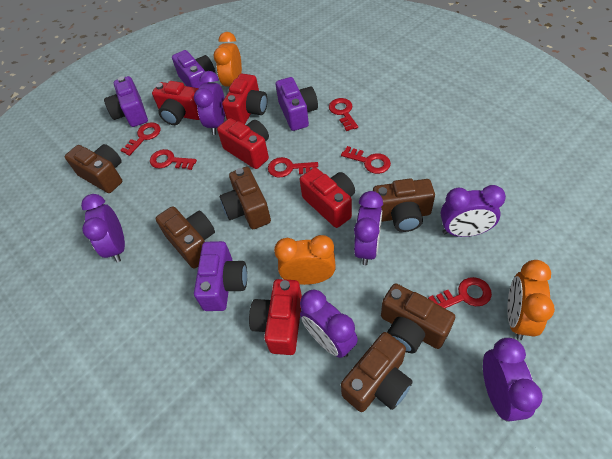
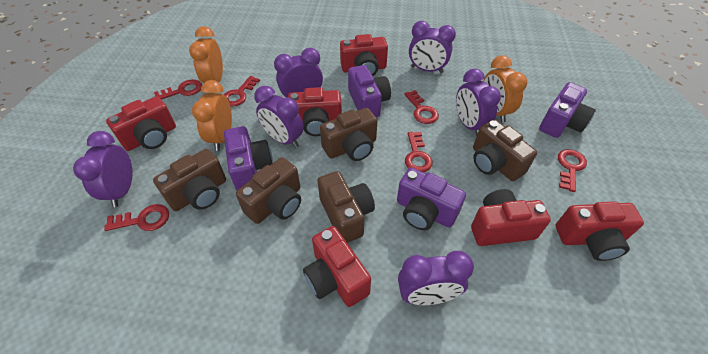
brown camera: 6 -> 5
red camera: 5 -> 6

